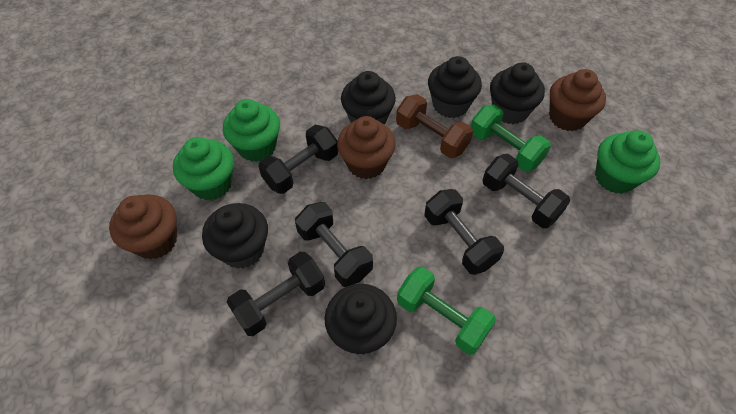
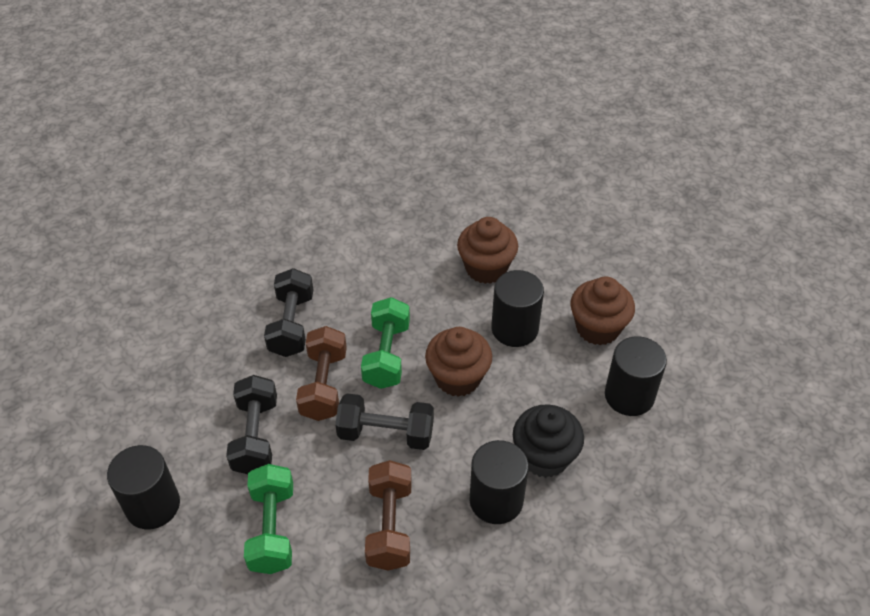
black cupcake: 5 -> 1
black cylinder: 0 -> 4
black dumbbell: 5 -> 3
brown dumbbell: 1 -> 2
green cupcake: 3 -> 0

